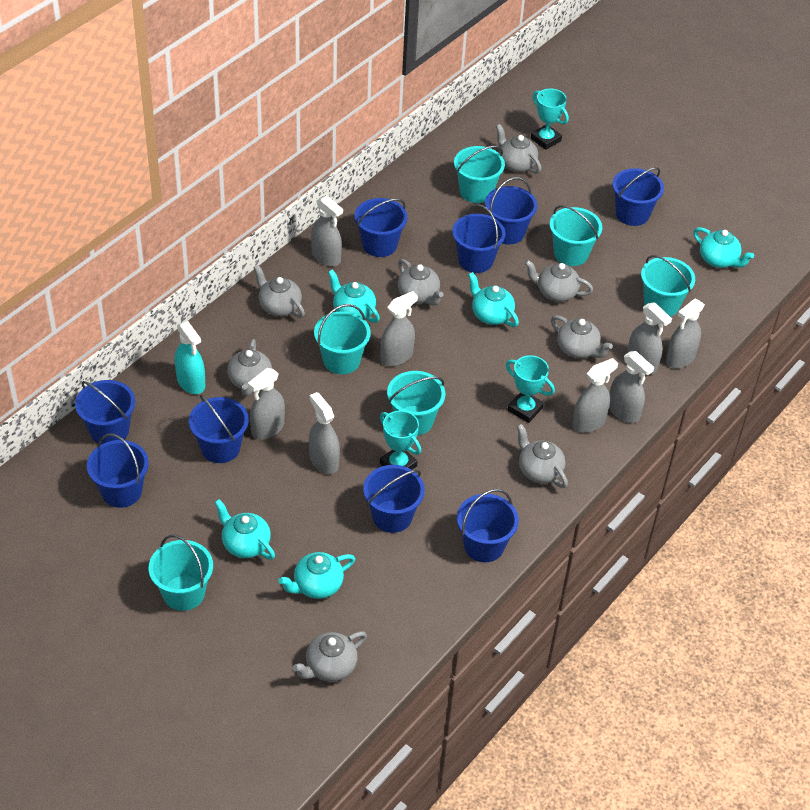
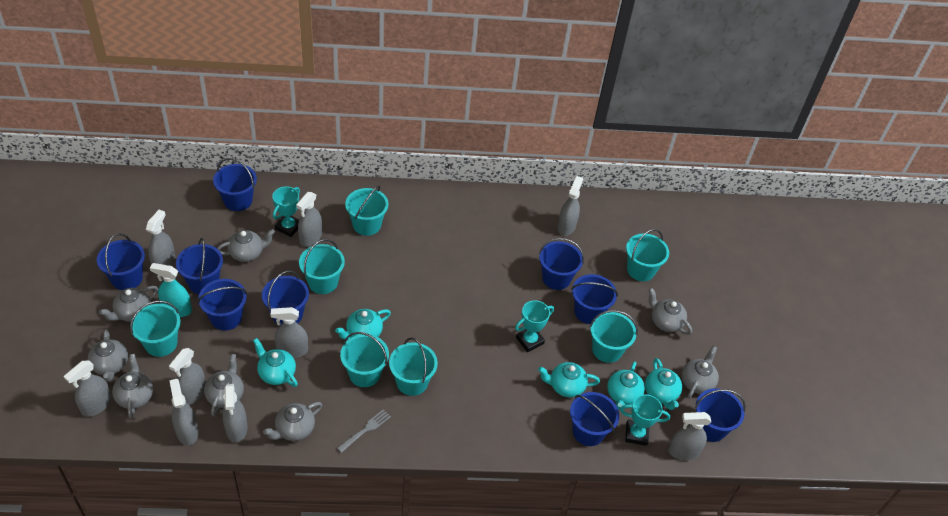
grey fork: 0 -> 1
grey spray bottle: 8 -> 9
turquoise bucket: 6 -> 7

